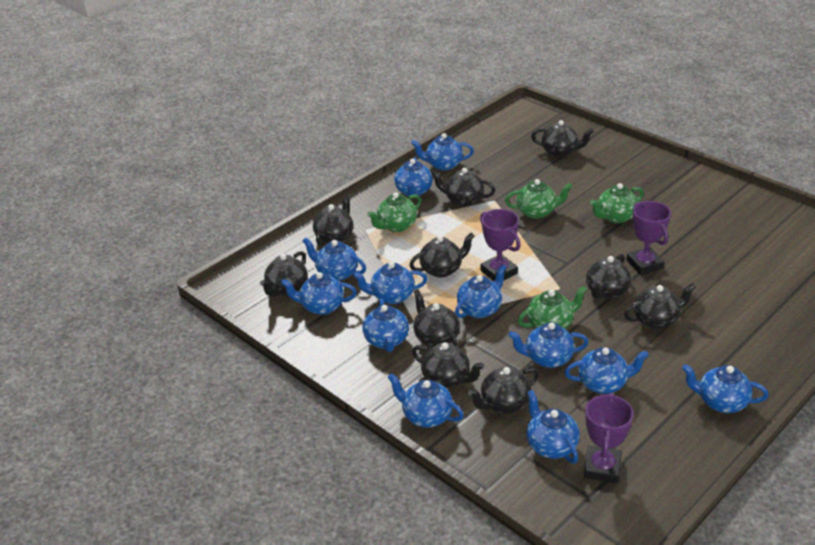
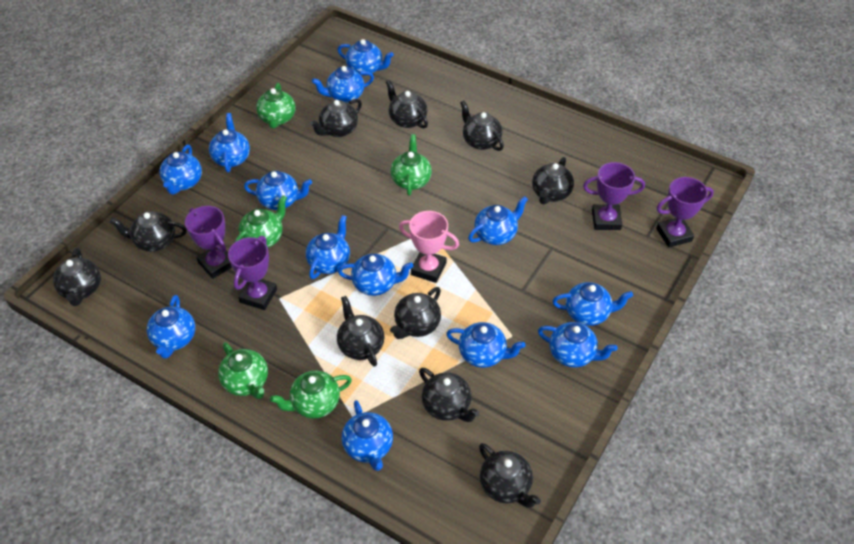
blue teapot: 12 -> 13
green teapot: 4 -> 5
pink trophy: 0 -> 1
purple trophy: 3 -> 4

